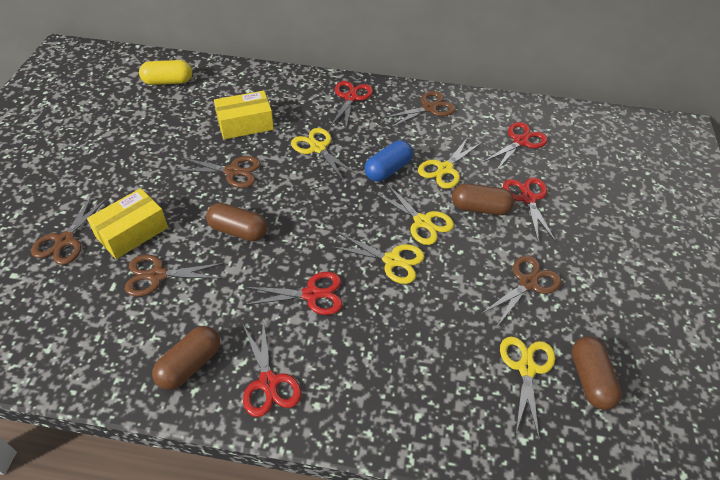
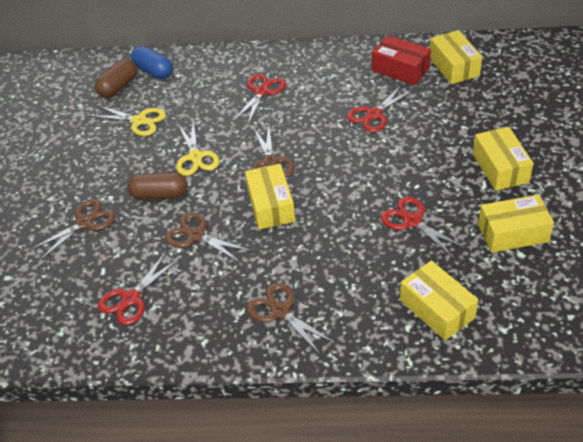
brown capsule: 4 -> 2
brown scissors: 5 -> 4
red box: 0 -> 1
red scissors: 5 -> 4
yellow box: 2 -> 5
yellow capsule: 1 -> 0
yellow scissors: 5 -> 2

